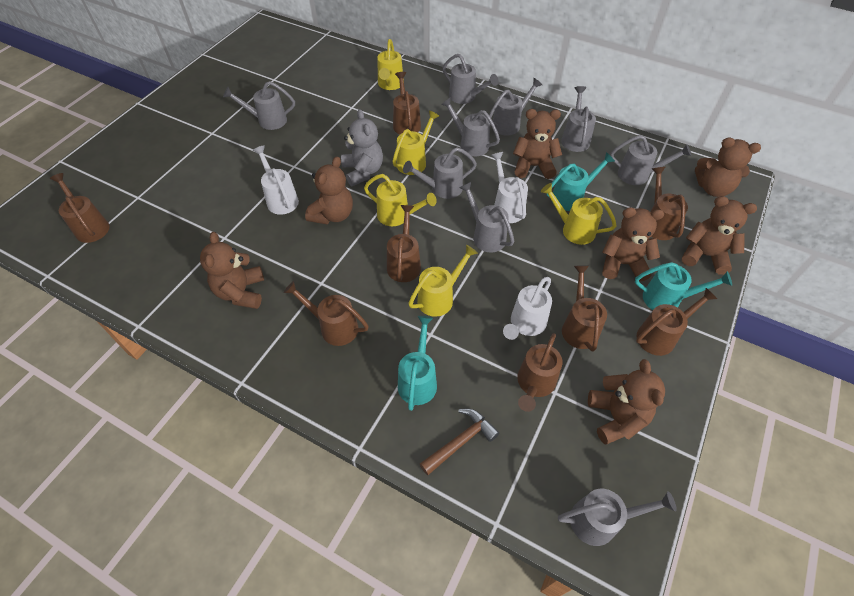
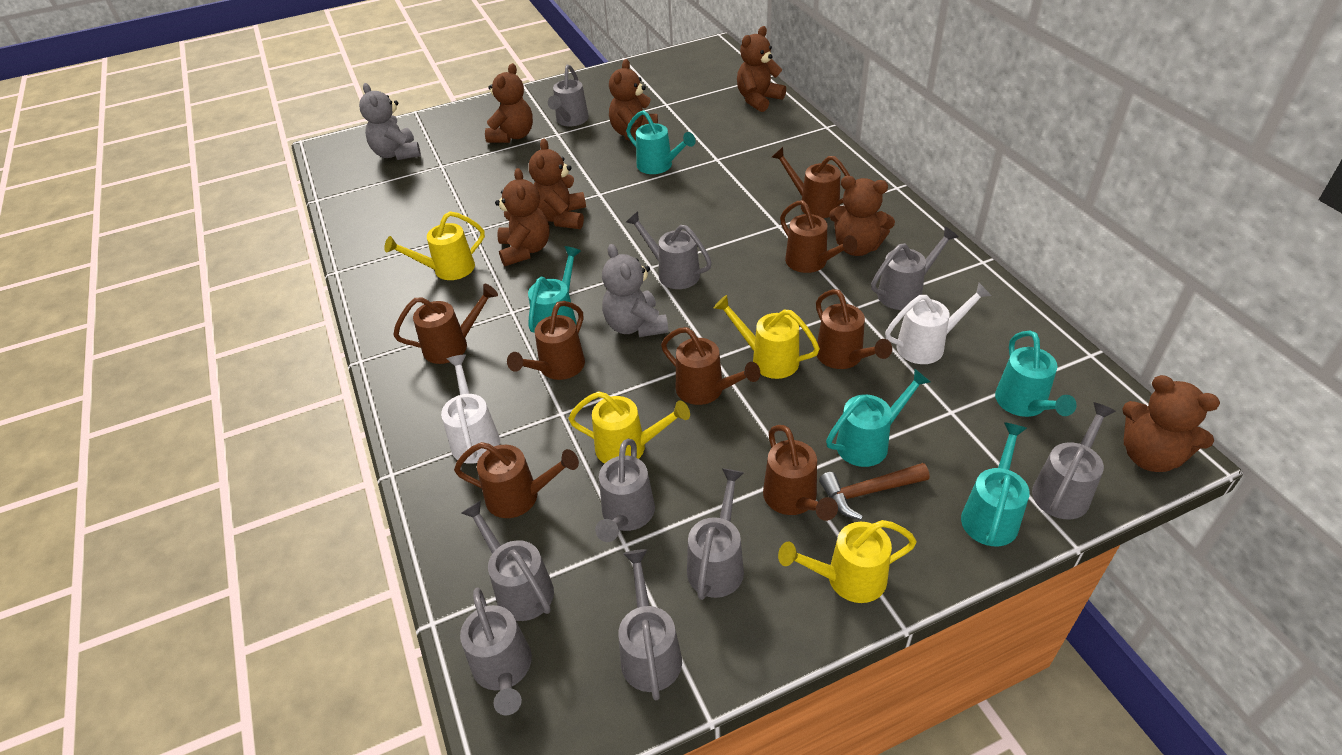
grey teddy bear: 1 -> 2
turquoise watering can: 3 -> 5
white watering can: 3 -> 2
yellow watering can: 5 -> 4

